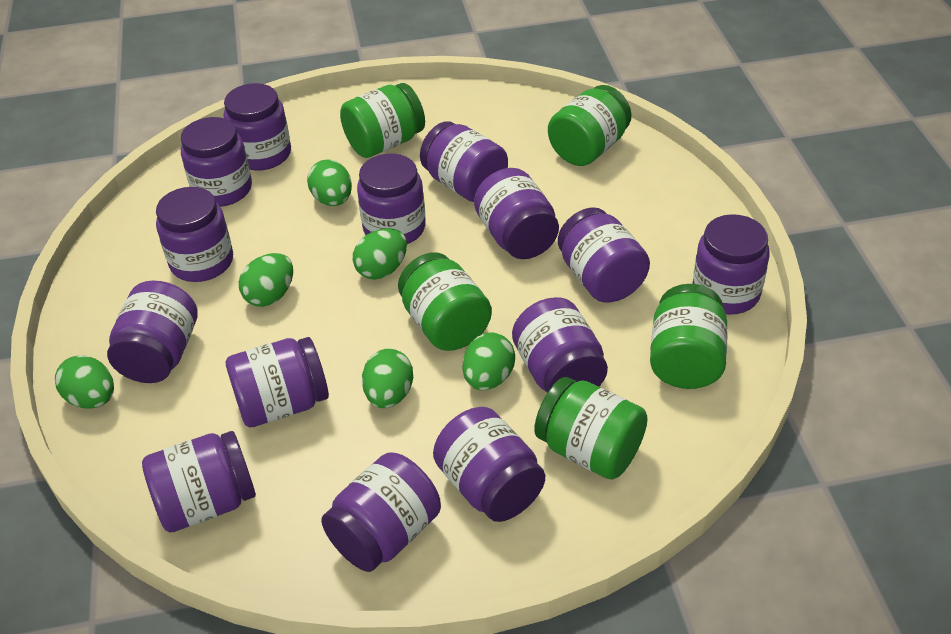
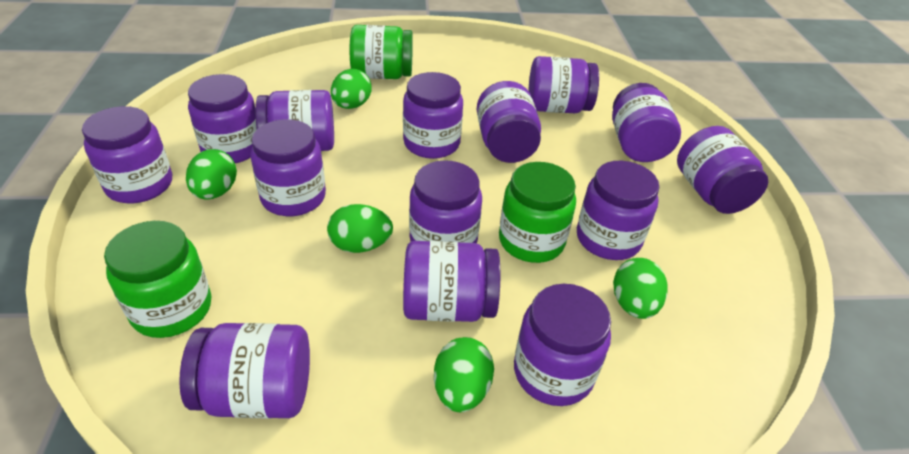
green egg: 6 -> 5
green jar: 5 -> 3

